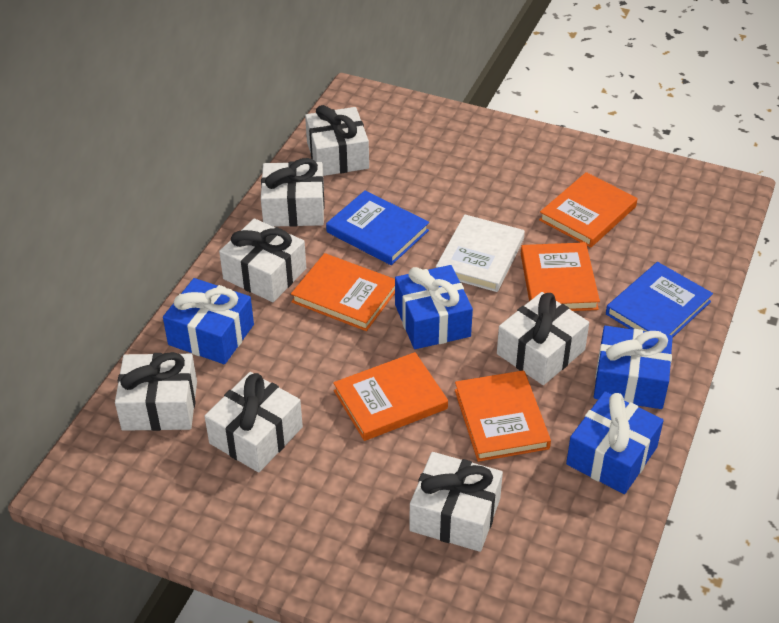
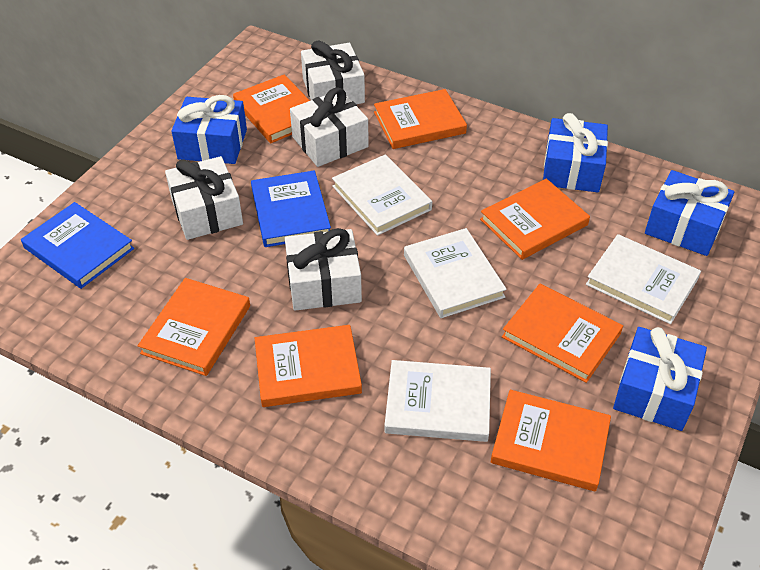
orange book: 5 -> 7
white book: 1 -> 4
white gift: 7 -> 4

